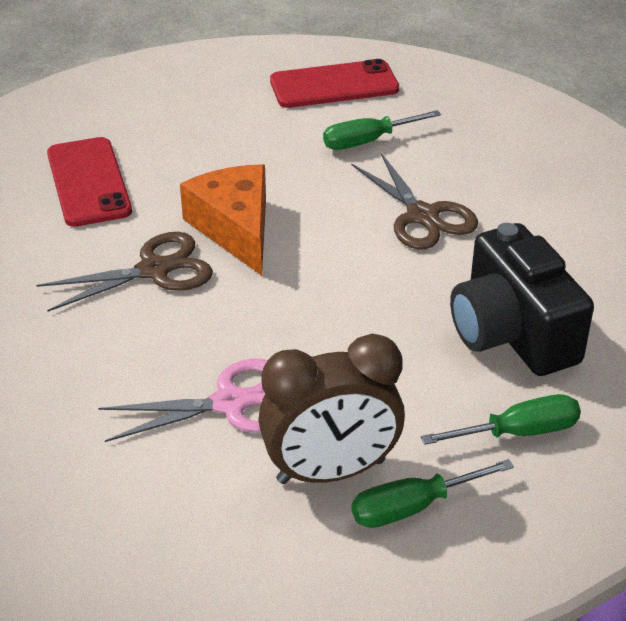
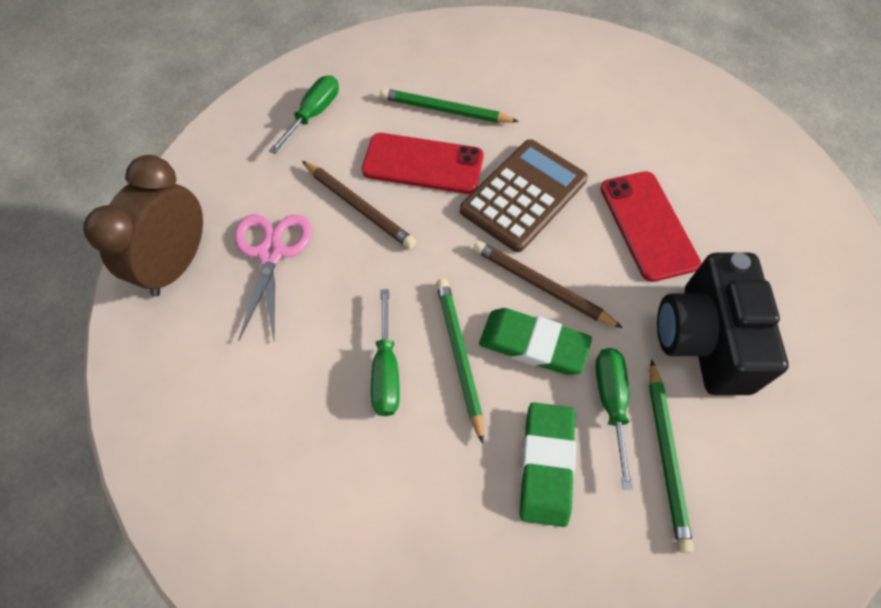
brown calculator: 0 -> 1
brown pencil: 0 -> 2
brown scissors: 2 -> 0
green eraser: 0 -> 2
green pencil: 0 -> 3
orange cheese: 1 -> 0

